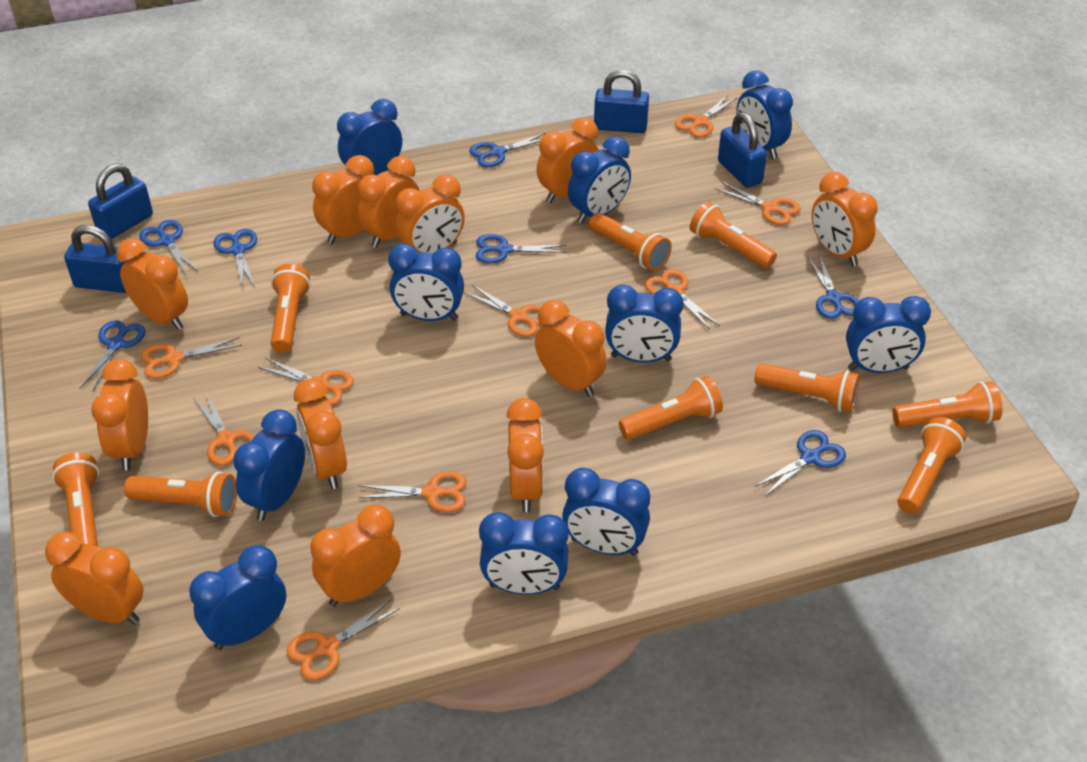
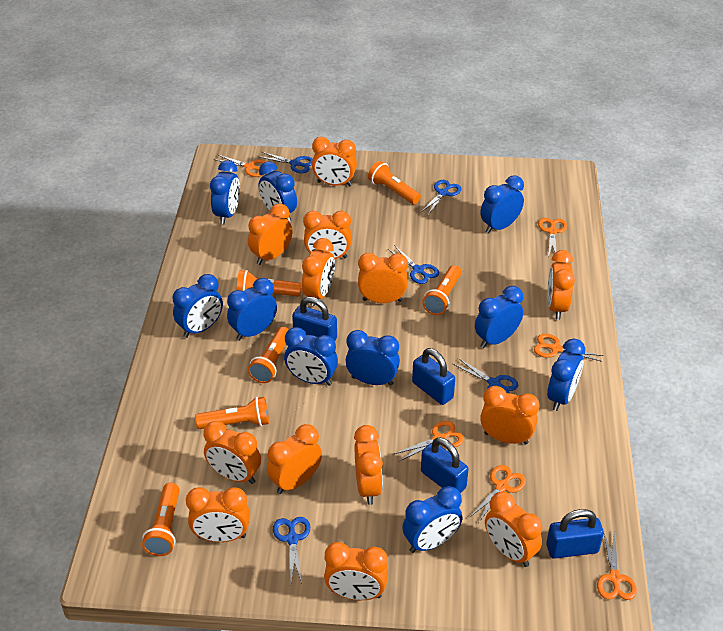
blue scissors: 7 -> 5
orange clock: 12 -> 13
orange flashlight: 9 -> 6
orange scissors: 9 -> 6

